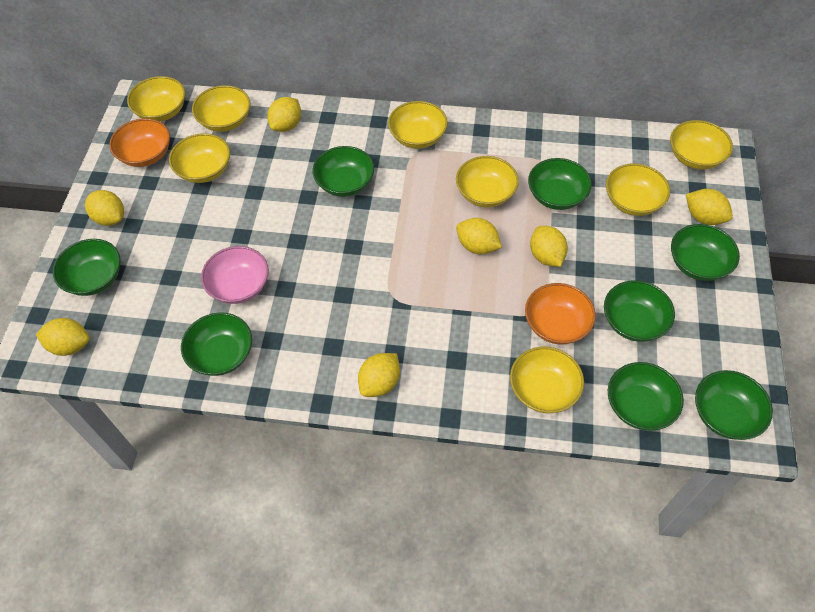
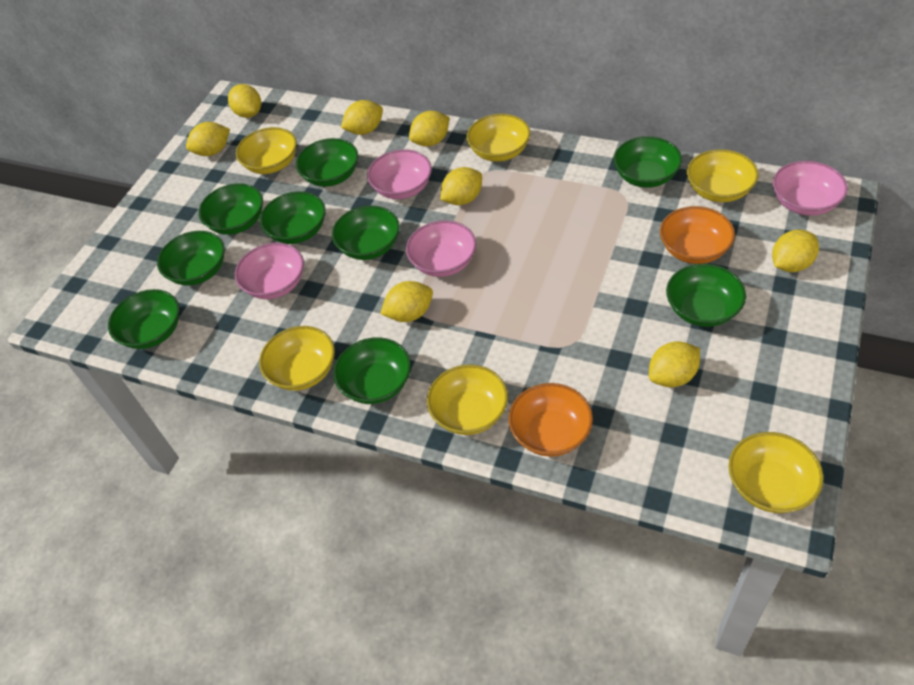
green bowl: 8 -> 9
pink bowl: 1 -> 4
yellow bowl: 8 -> 6
yellow lemon: 7 -> 8

